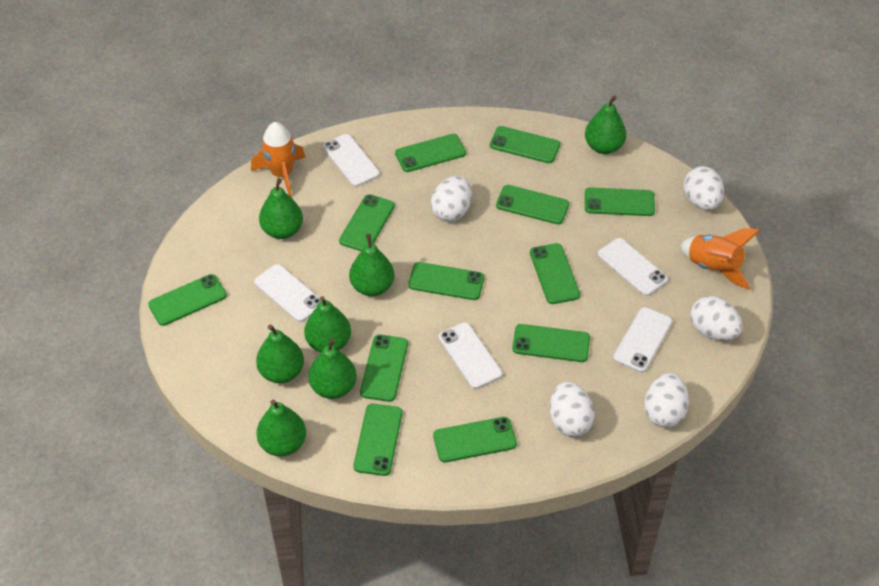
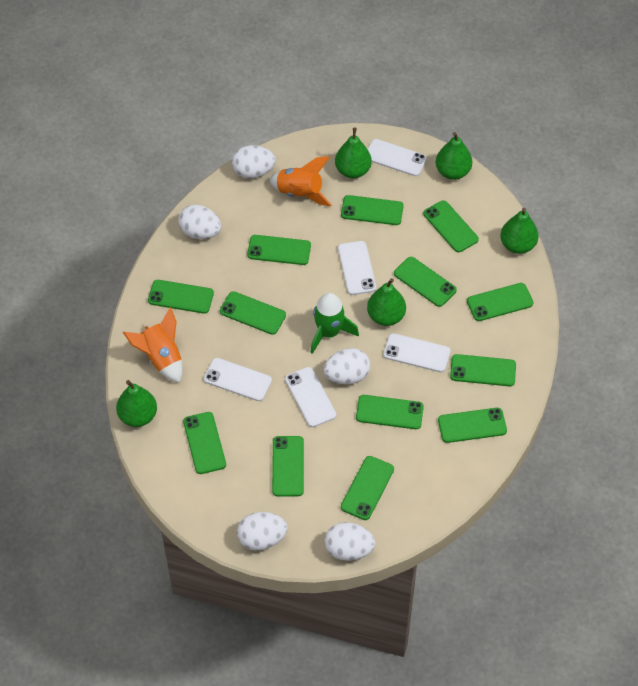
green pear: 7 -> 5
green phone: 12 -> 13
green rocket: 0 -> 1

